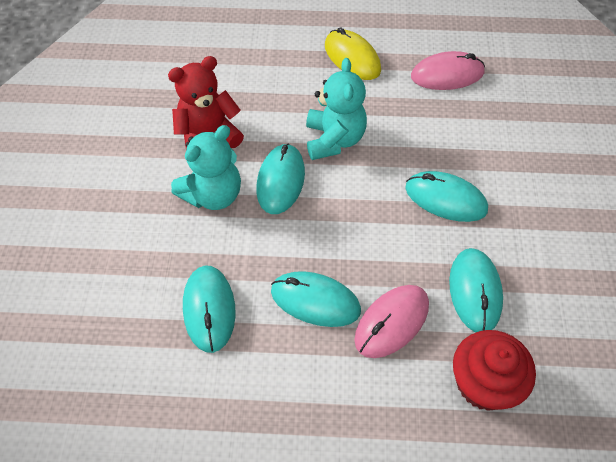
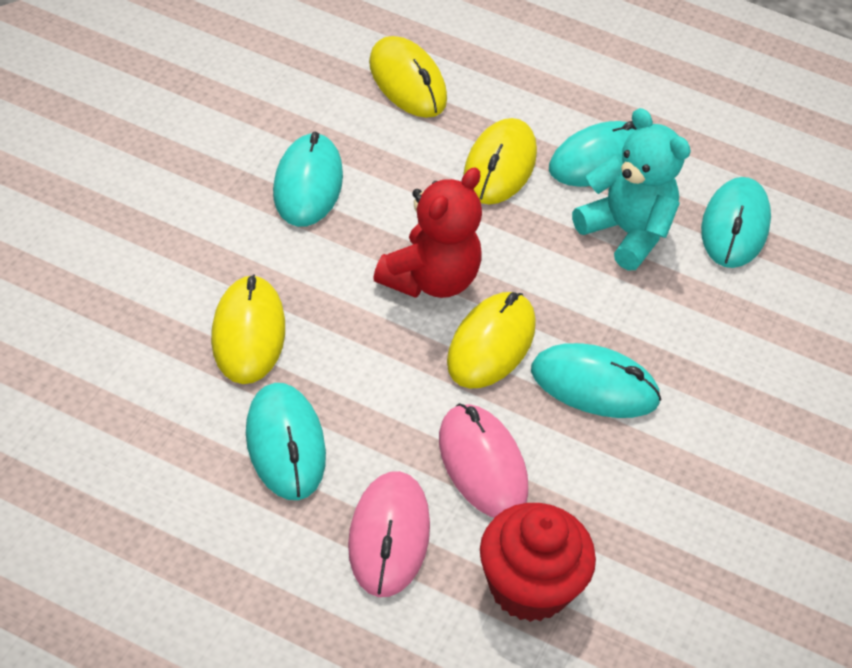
turquoise teddy bear: 2 -> 1
yellow mouse: 1 -> 4

